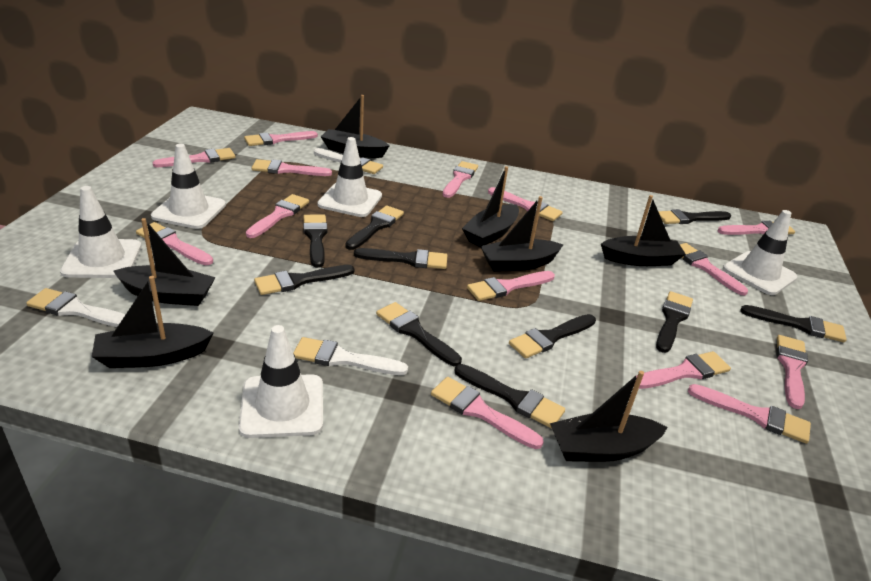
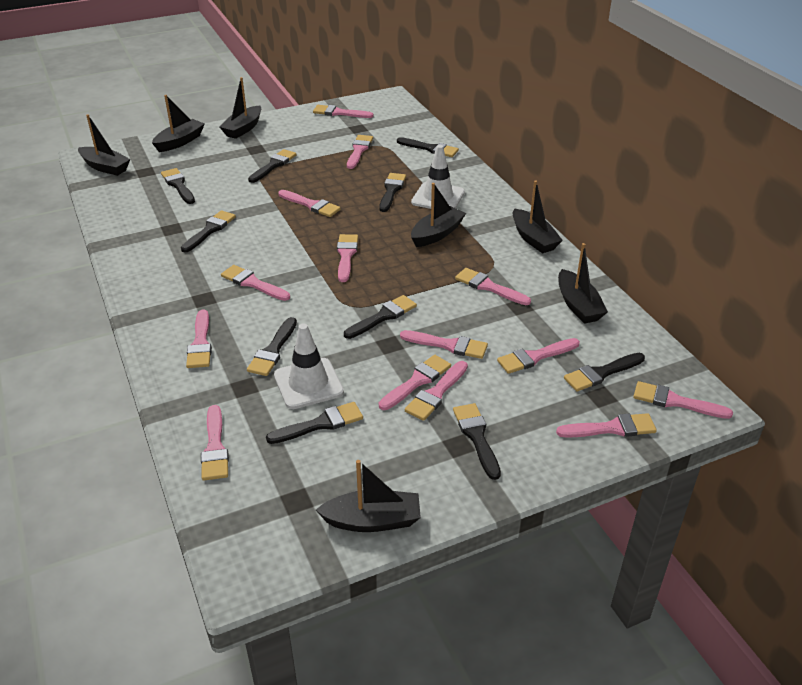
white brush: 3 -> 0
white traffic cone: 5 -> 2

